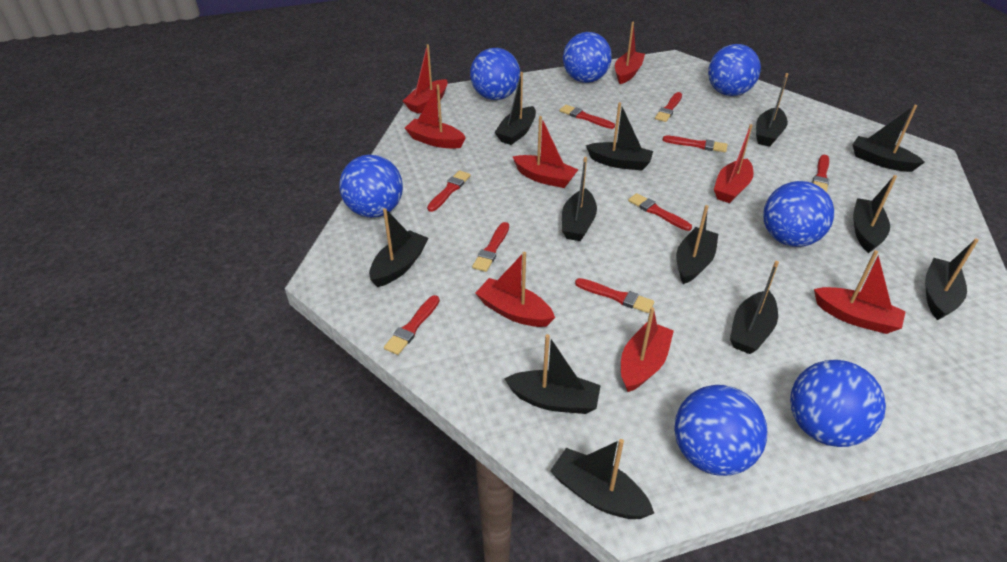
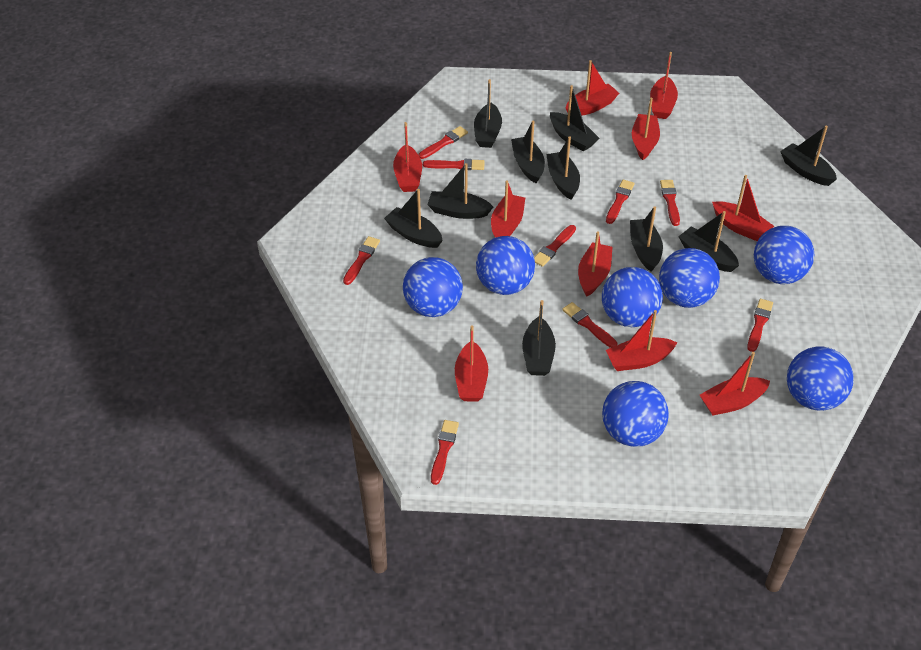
black boat: 12 -> 10
red boat: 8 -> 10

